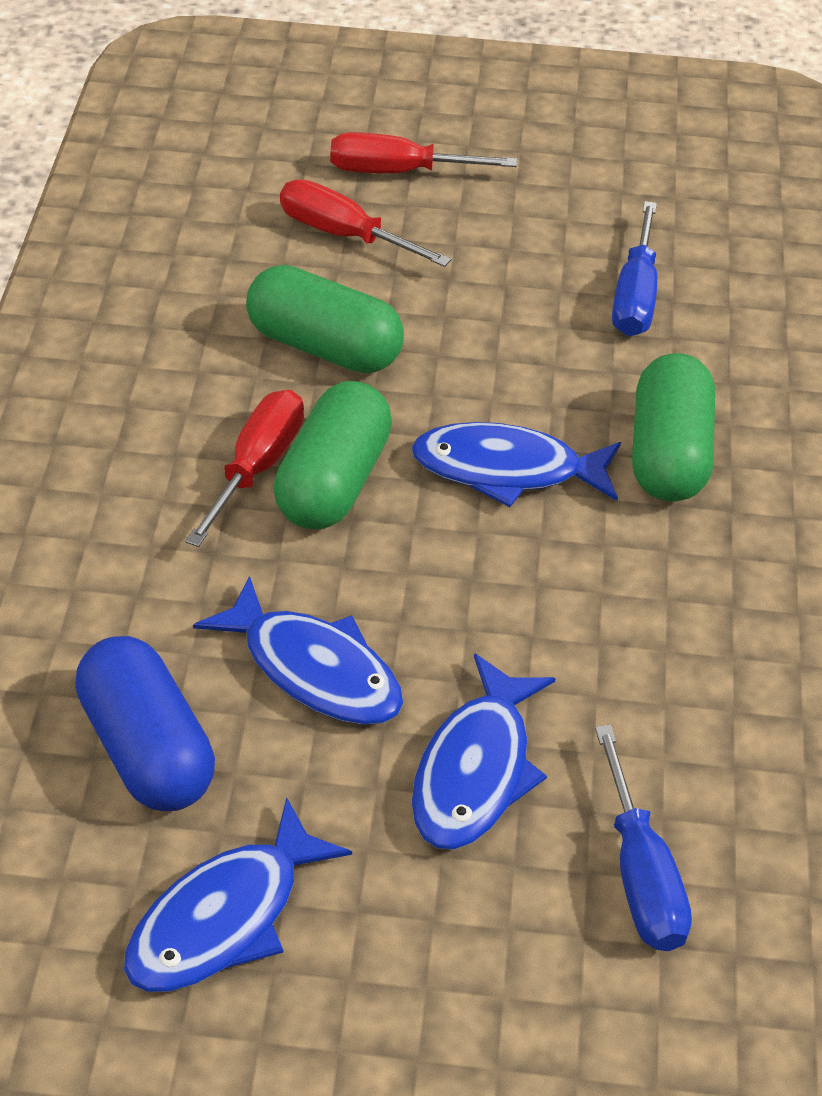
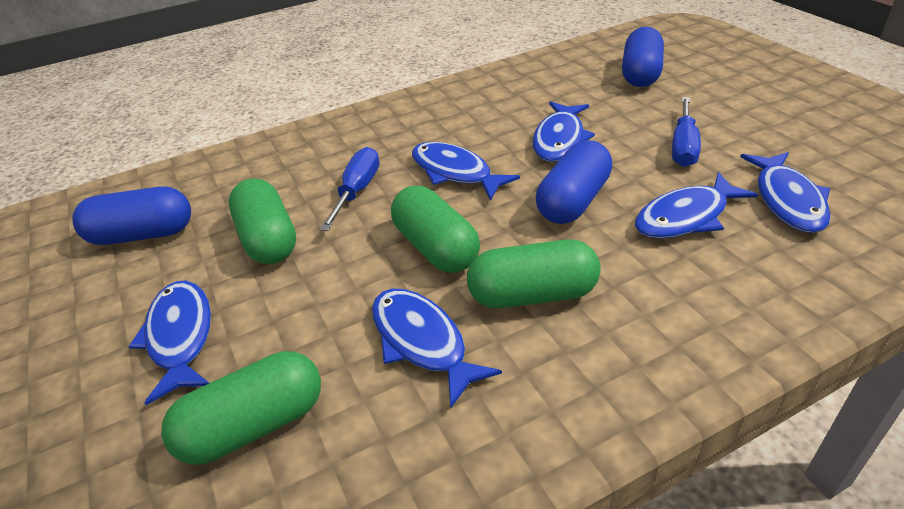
blue capsule: 1 -> 3
blue fish: 4 -> 6
green capsule: 3 -> 4
red screwdriver: 3 -> 0

